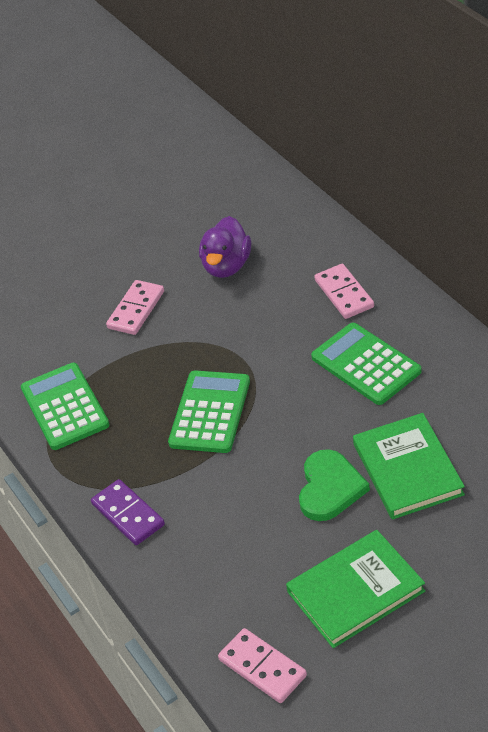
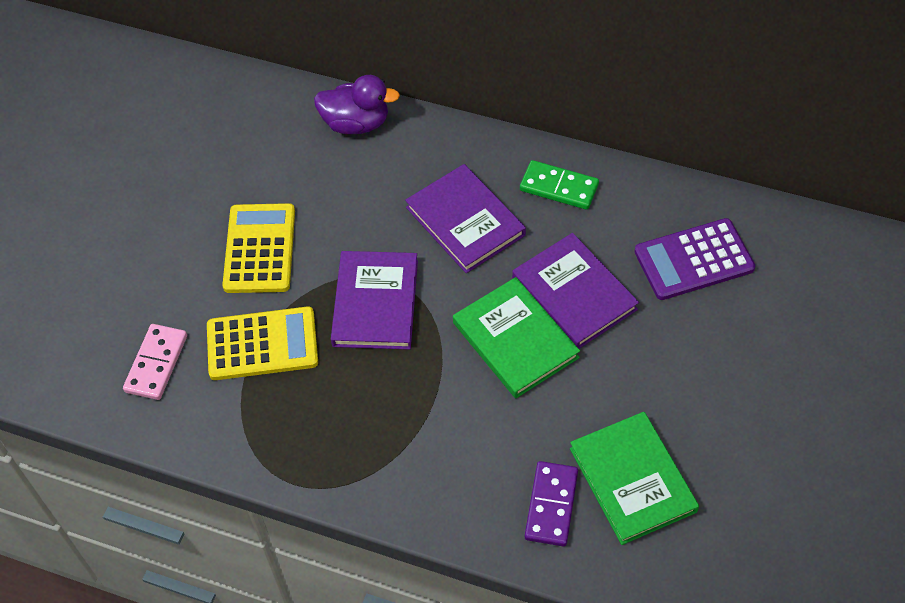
green calculator: 3 -> 0
green domino: 0 -> 1
green heart: 1 -> 0
pink domino: 3 -> 1
purple book: 0 -> 3
purple calculator: 0 -> 1
yellow calculator: 0 -> 2

